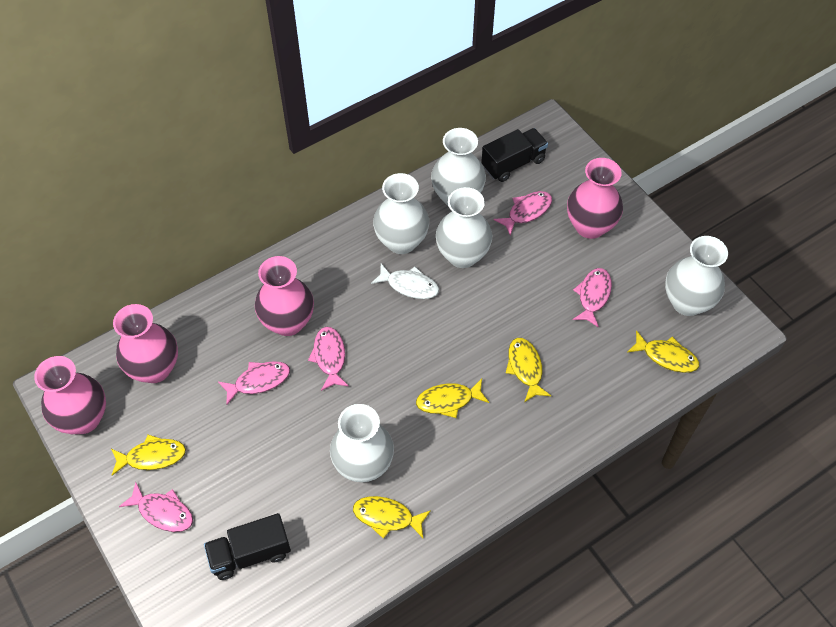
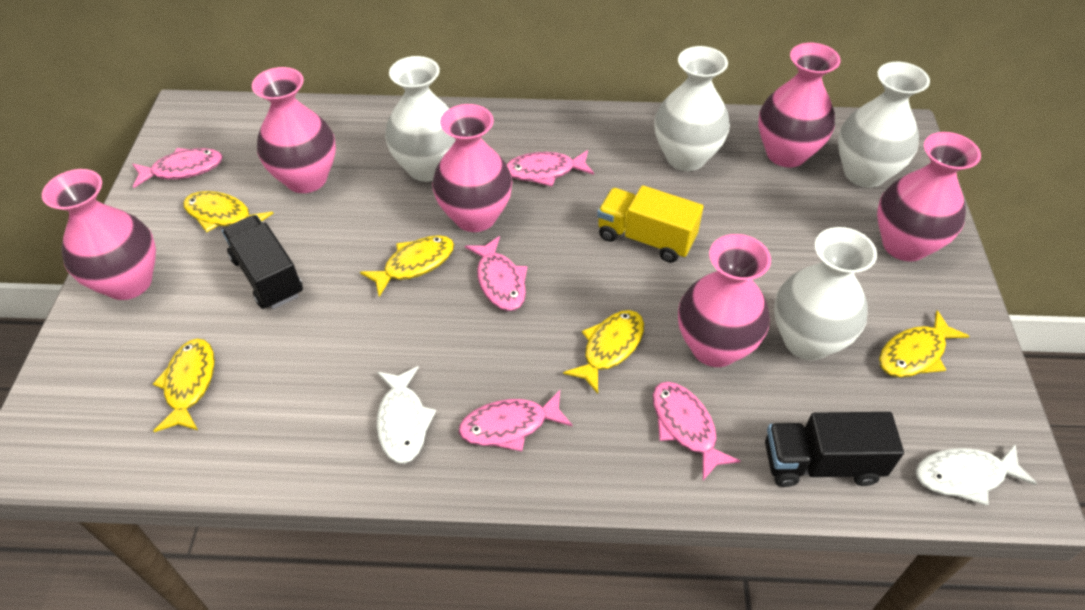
pink vase: 4 -> 6
white fish: 1 -> 2
white vase: 5 -> 4
yellow truck: 0 -> 1

